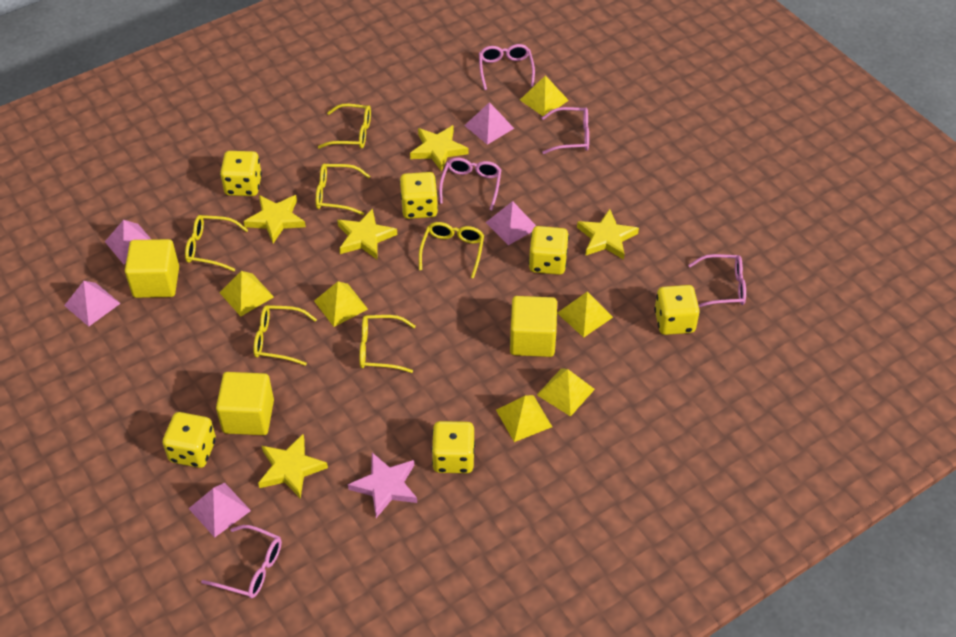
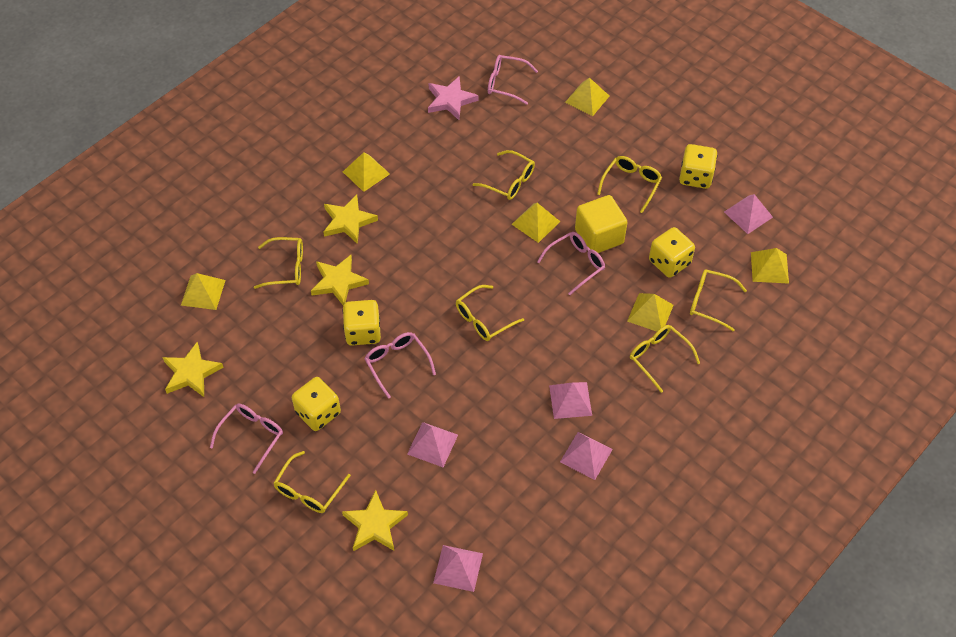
pink glasses: 5 -> 4
yellow cube: 3 -> 1
yellow dice: 6 -> 4
yellow glasses: 6 -> 7
yellow star: 5 -> 4

